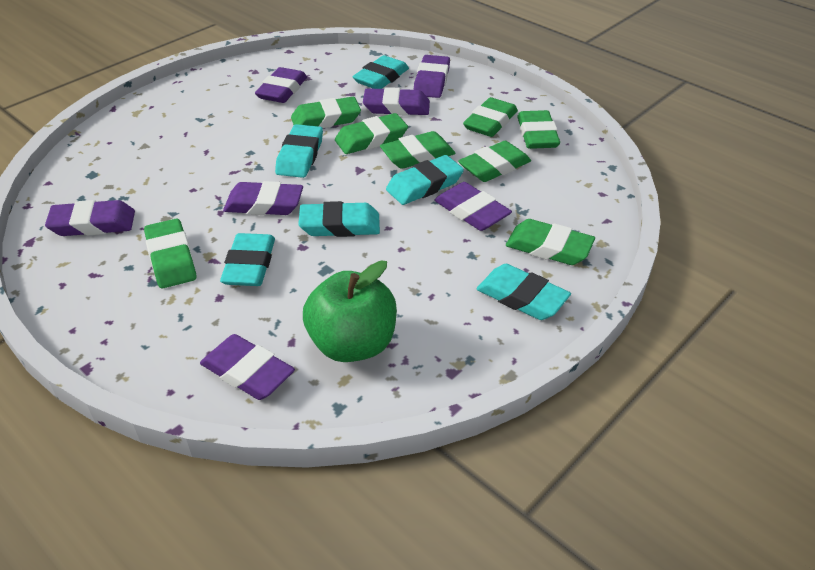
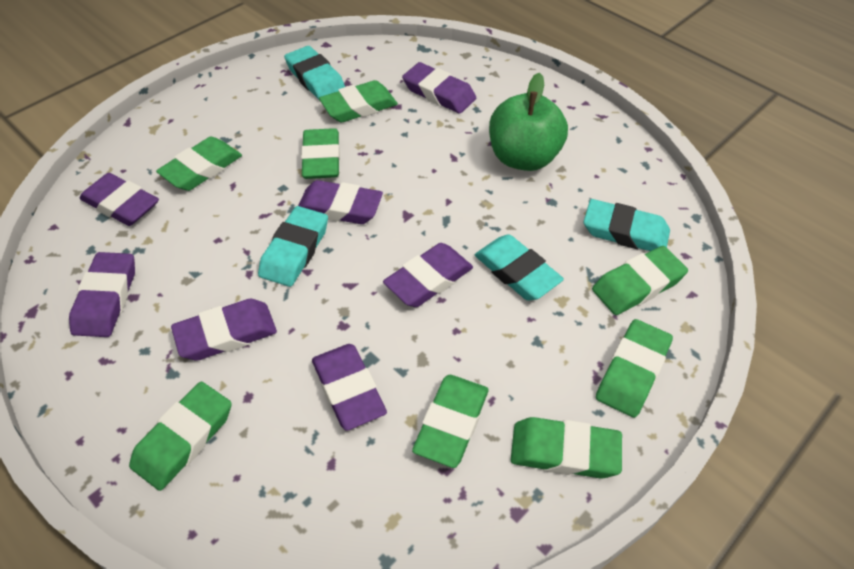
turquoise eraser: 6 -> 4

